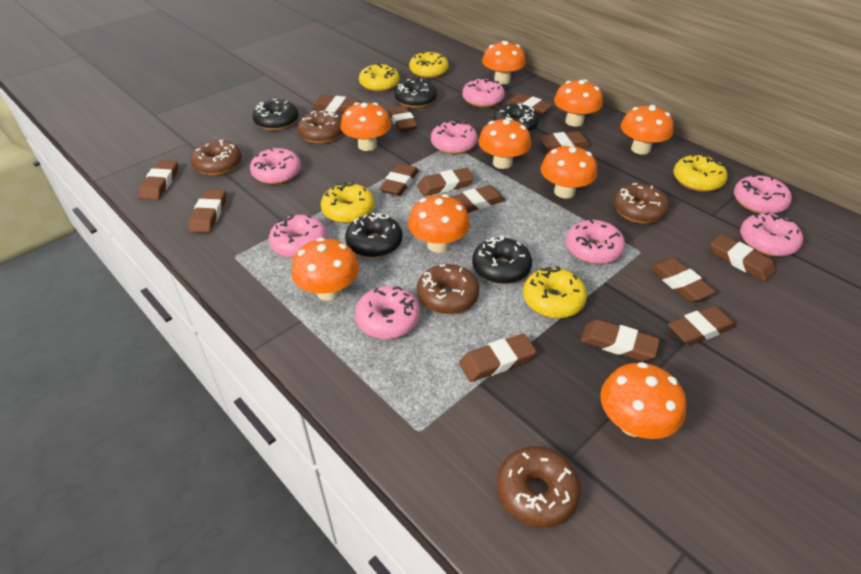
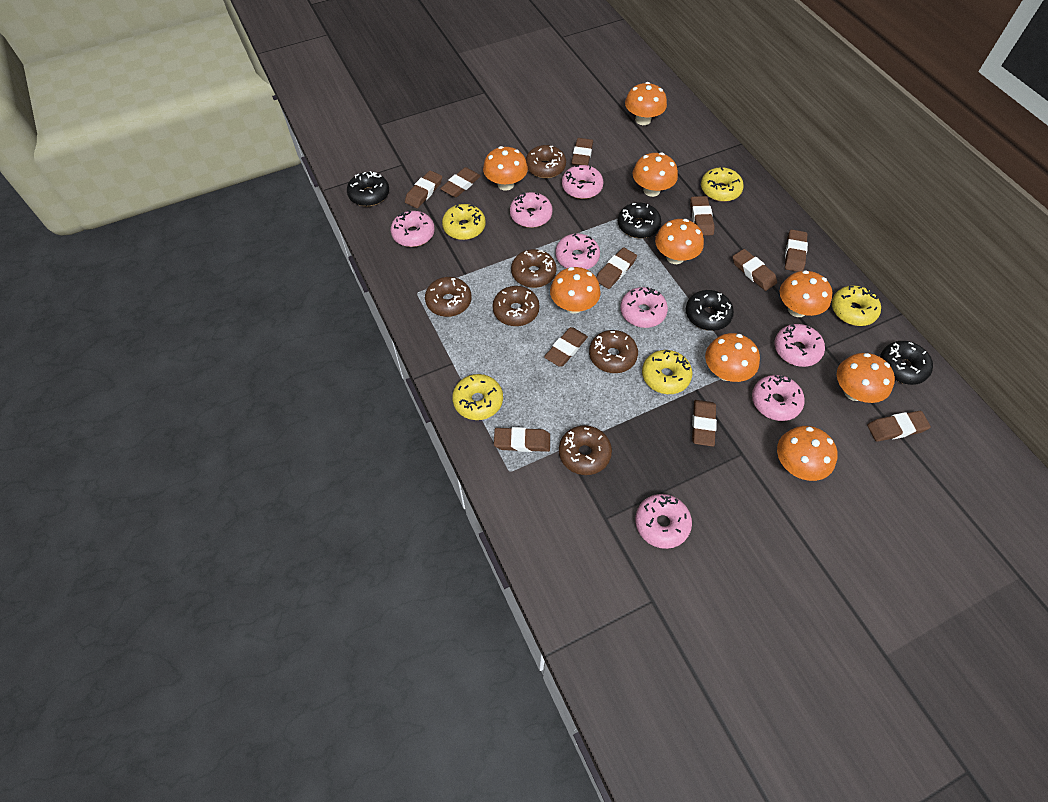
black donut: 5 -> 4
brown donut: 5 -> 6
brown eraser: 14 -> 11

